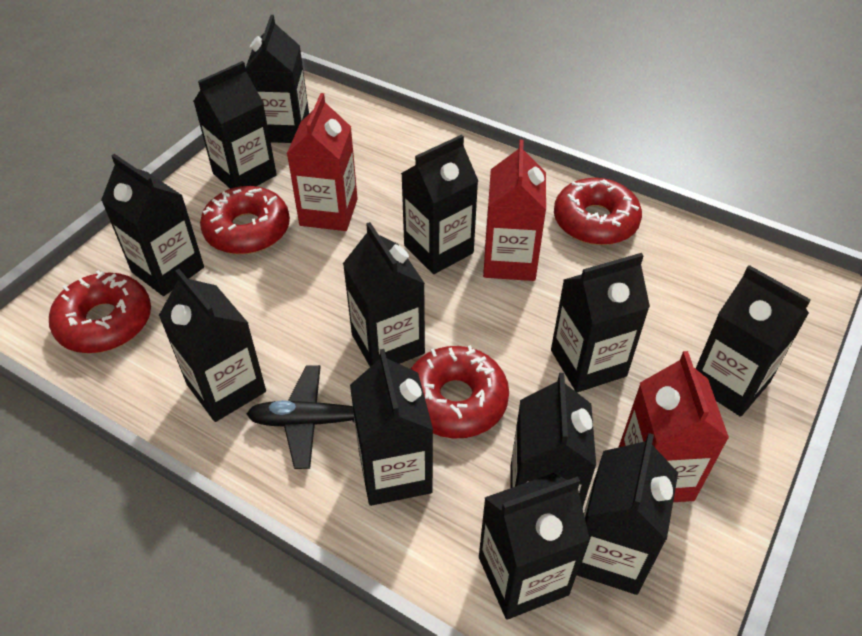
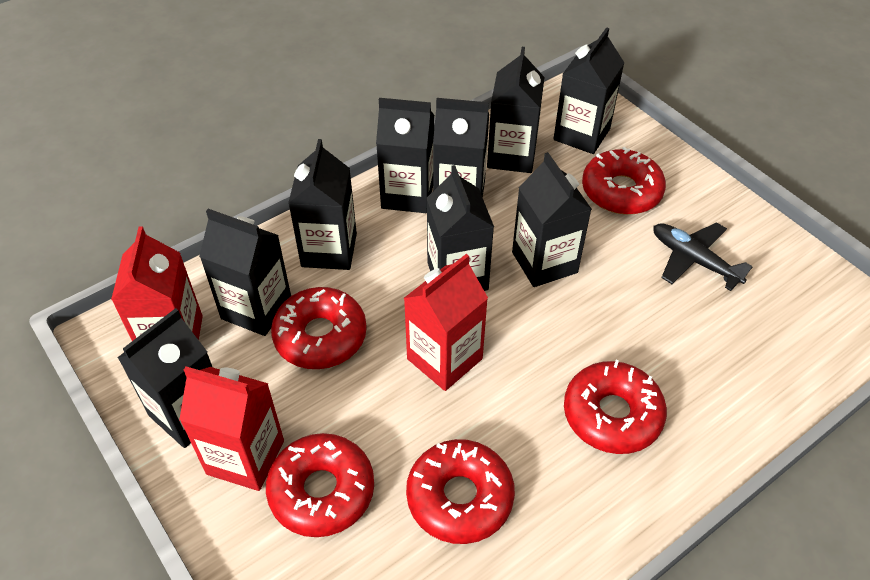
black carton: 12 -> 9
red donut: 4 -> 5

